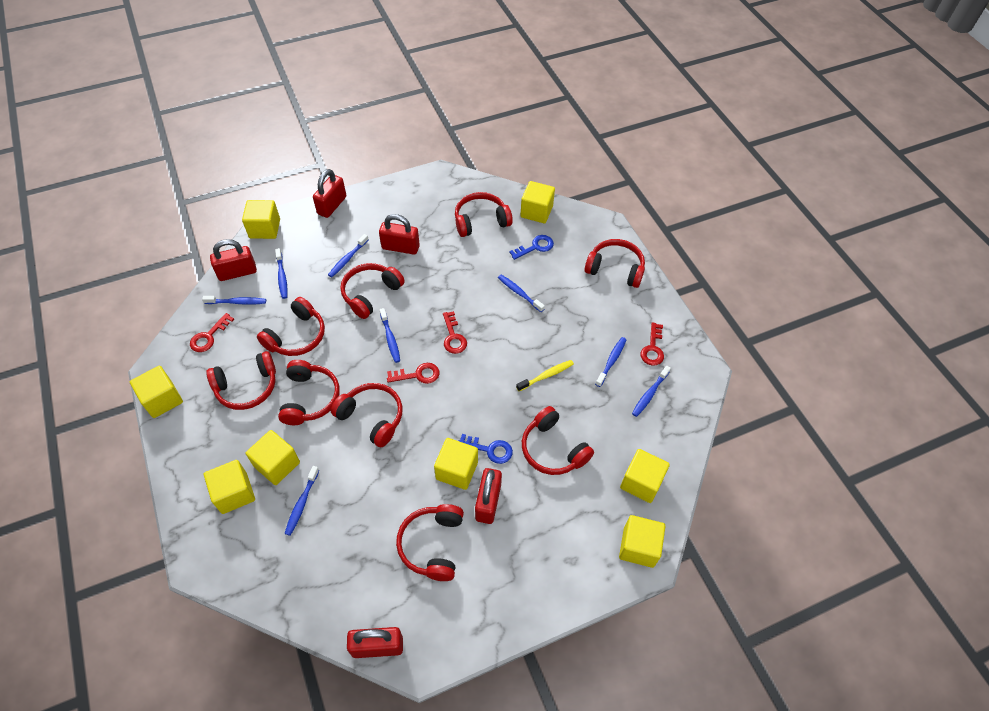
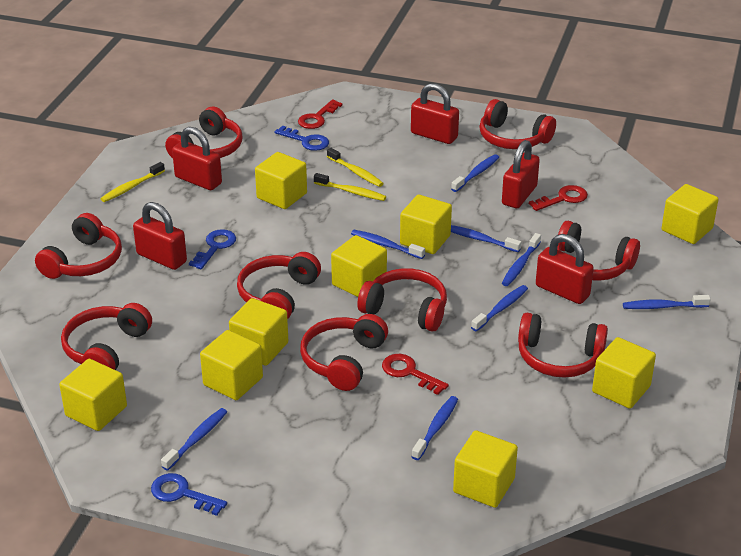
blue key: 2 -> 3
red key: 4 -> 3
yellow cube: 8 -> 9
yellow toothbrush: 1 -> 3

